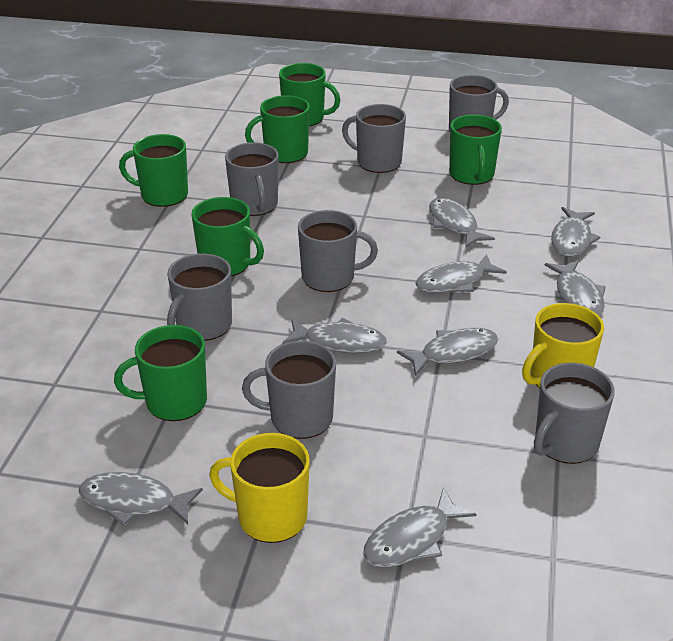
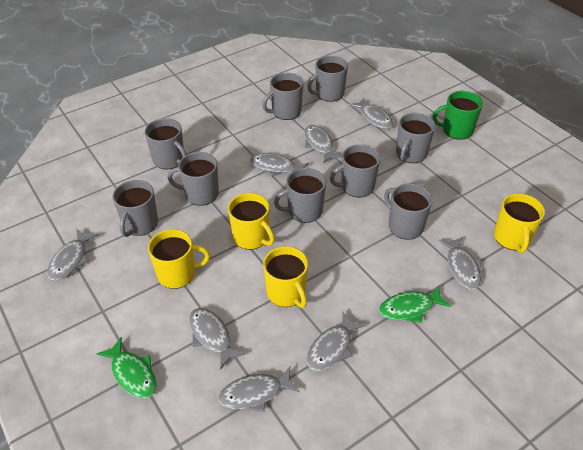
green fish: 0 -> 2
green mug: 6 -> 1
grey mug: 7 -> 9
yellow mug: 2 -> 4

